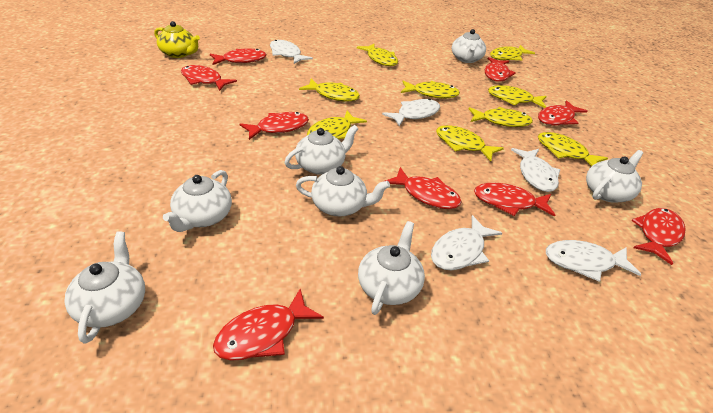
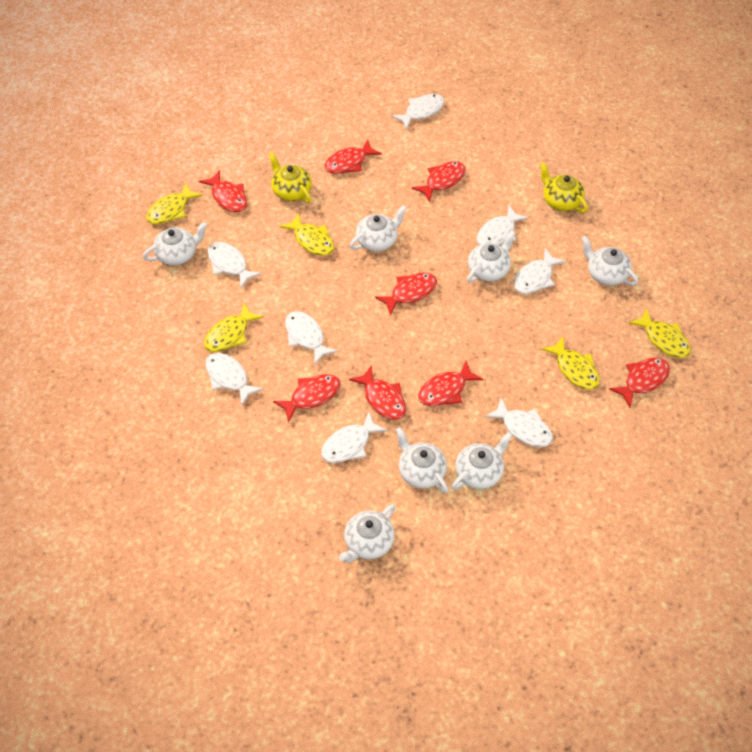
red fish: 9 -> 8
white fish: 5 -> 8
yellow fish: 9 -> 5
yellow teapot: 1 -> 2

